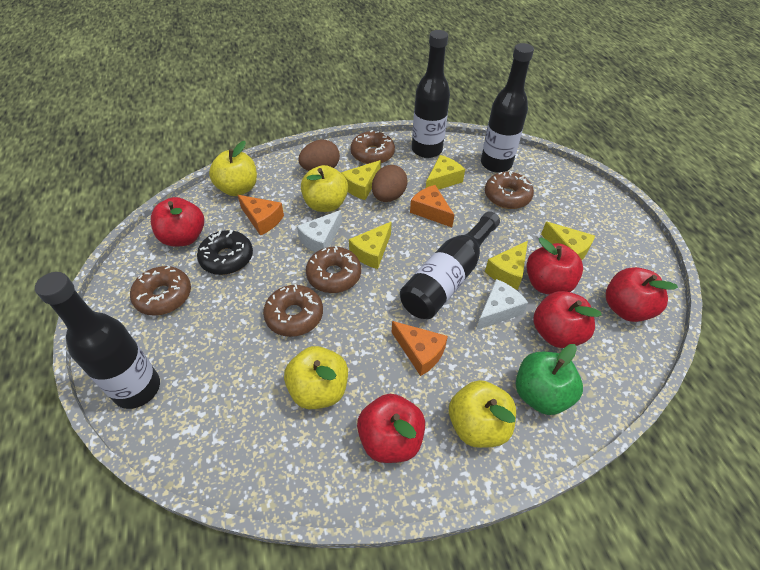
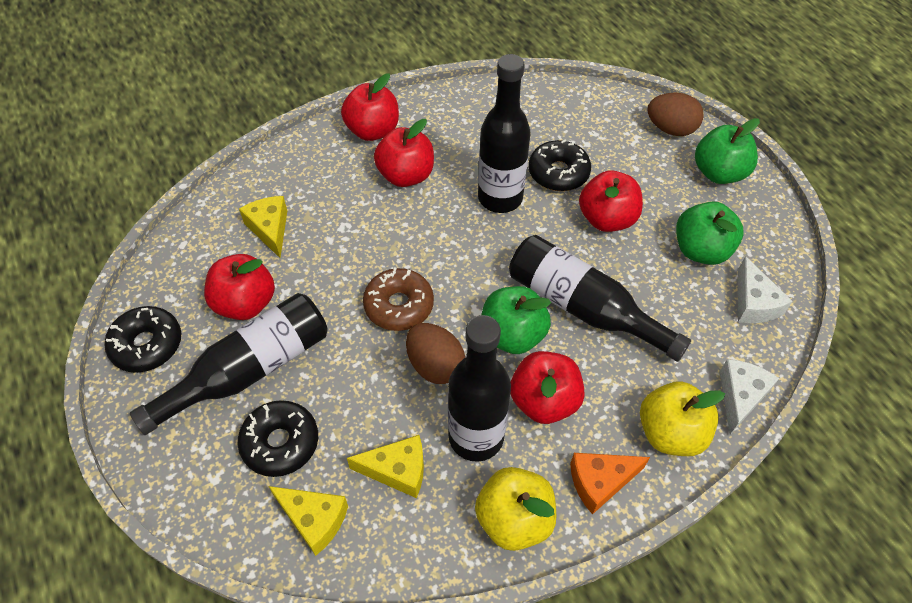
black donut: 1 -> 3
brown donut: 5 -> 1
green apple: 1 -> 3
orange cheese: 3 -> 1
yellow apple: 4 -> 2
yellow cheese: 5 -> 3

